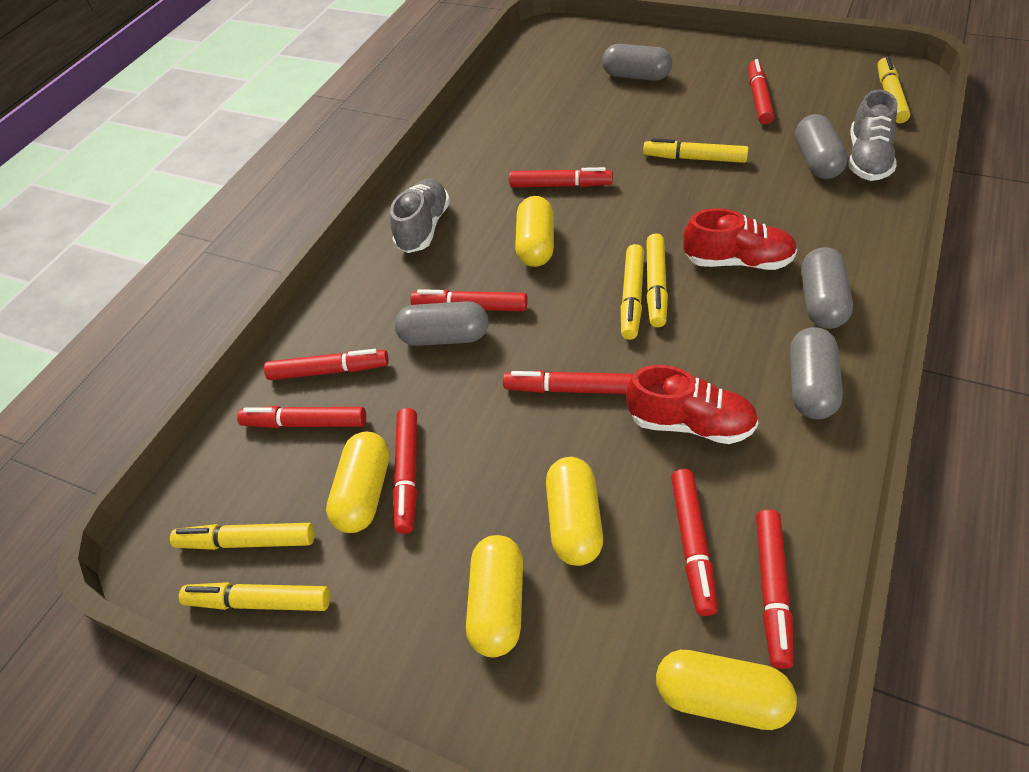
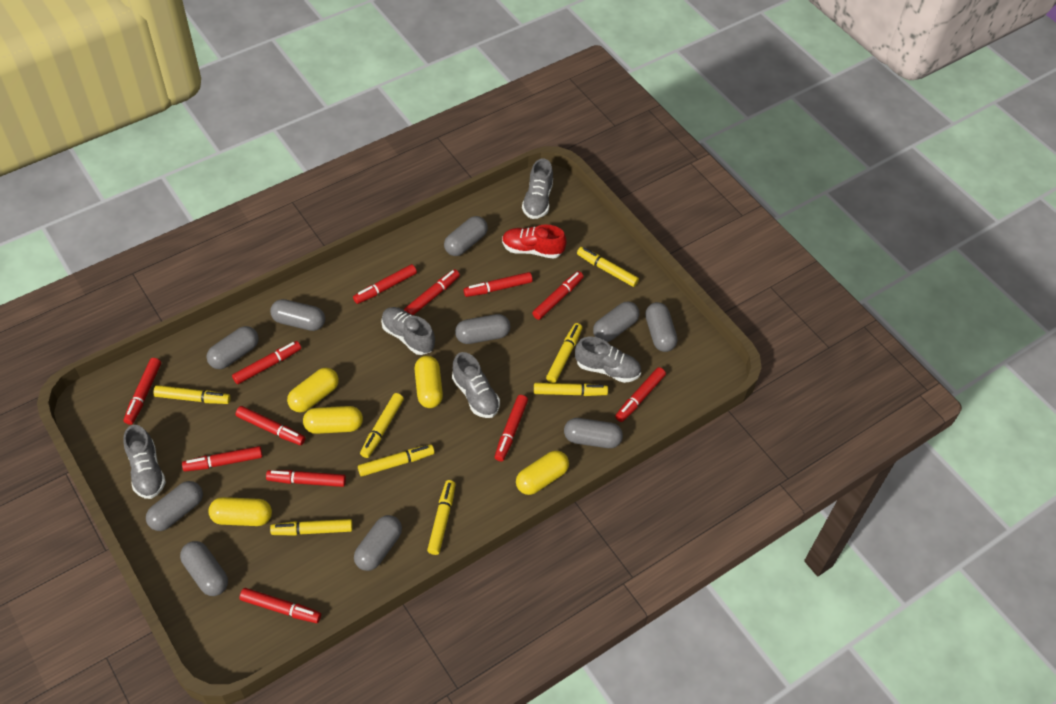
grey capsule: 5 -> 10
grey shoe: 2 -> 5
red marker: 9 -> 12
red shoe: 2 -> 1
yellow marker: 6 -> 8

